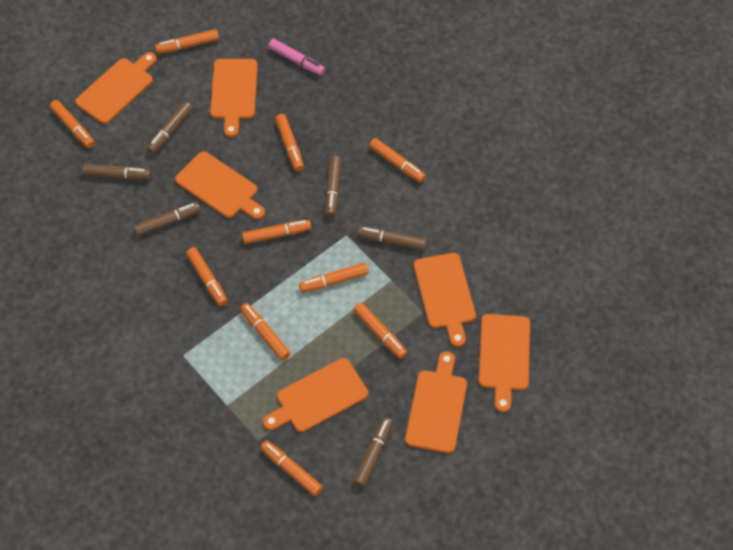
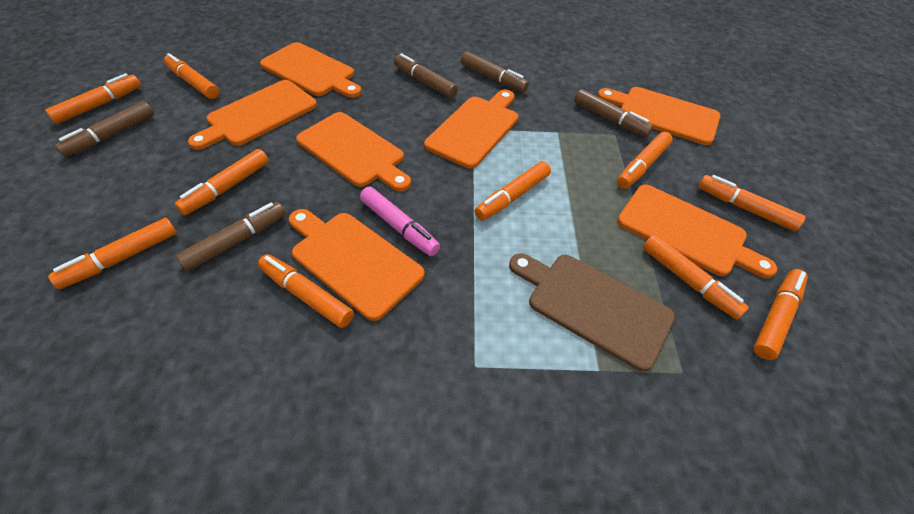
brown cutting board: 0 -> 1
brown marker: 6 -> 5

